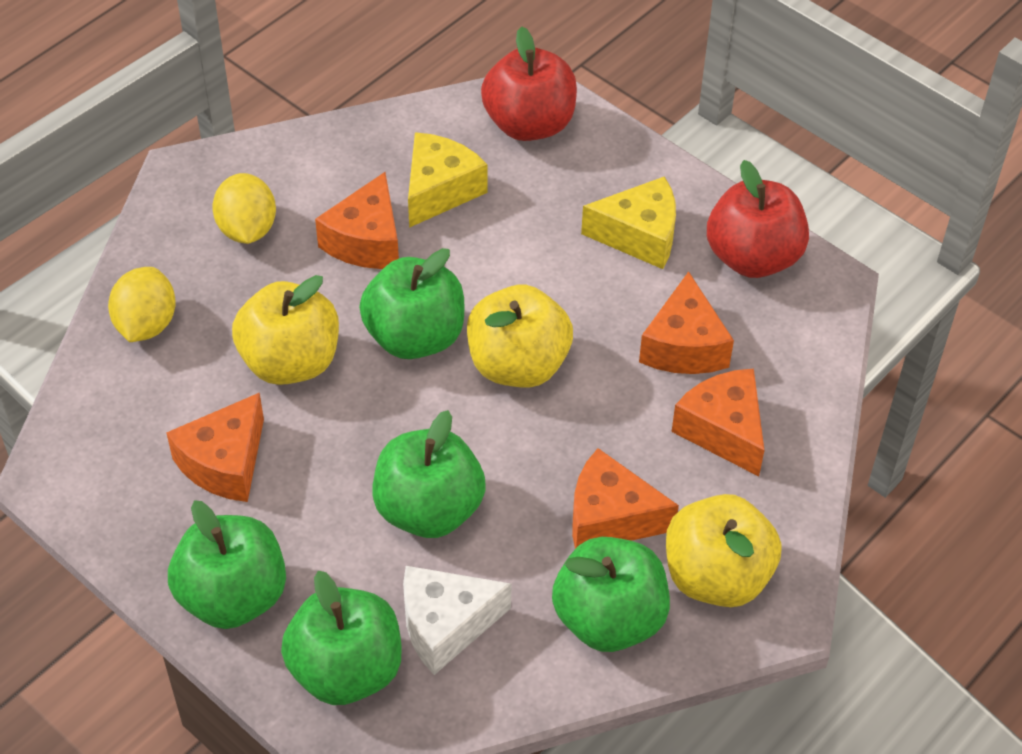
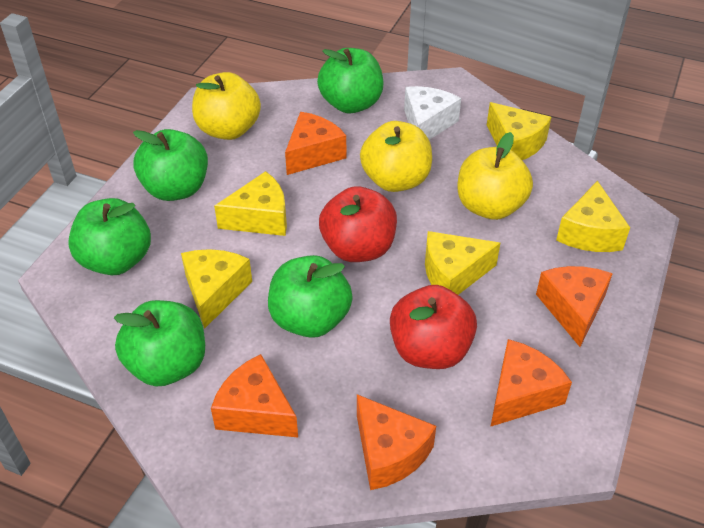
yellow cheese: 2 -> 5
yellow lemon: 2 -> 0

